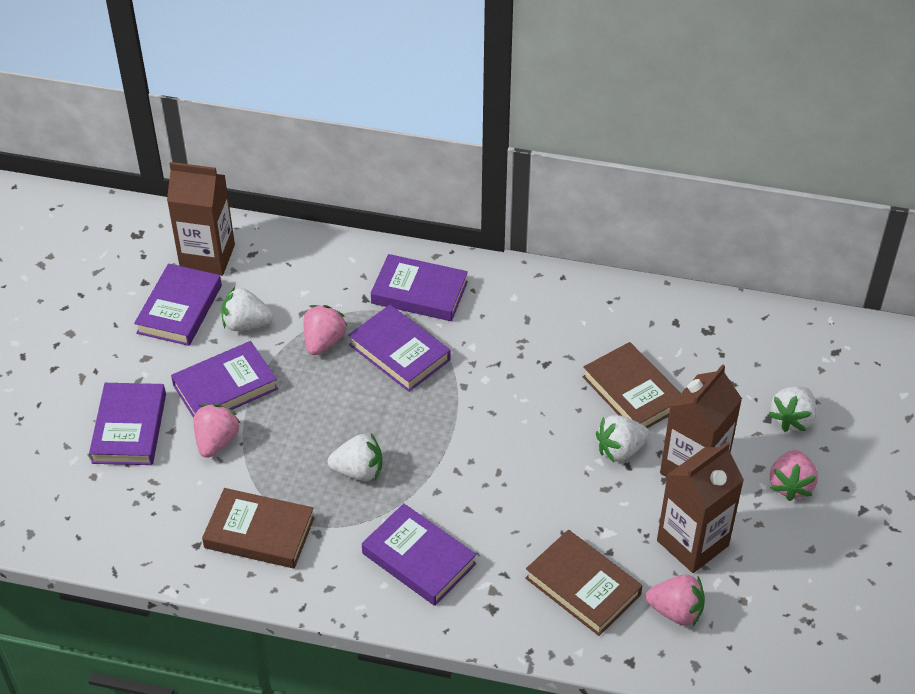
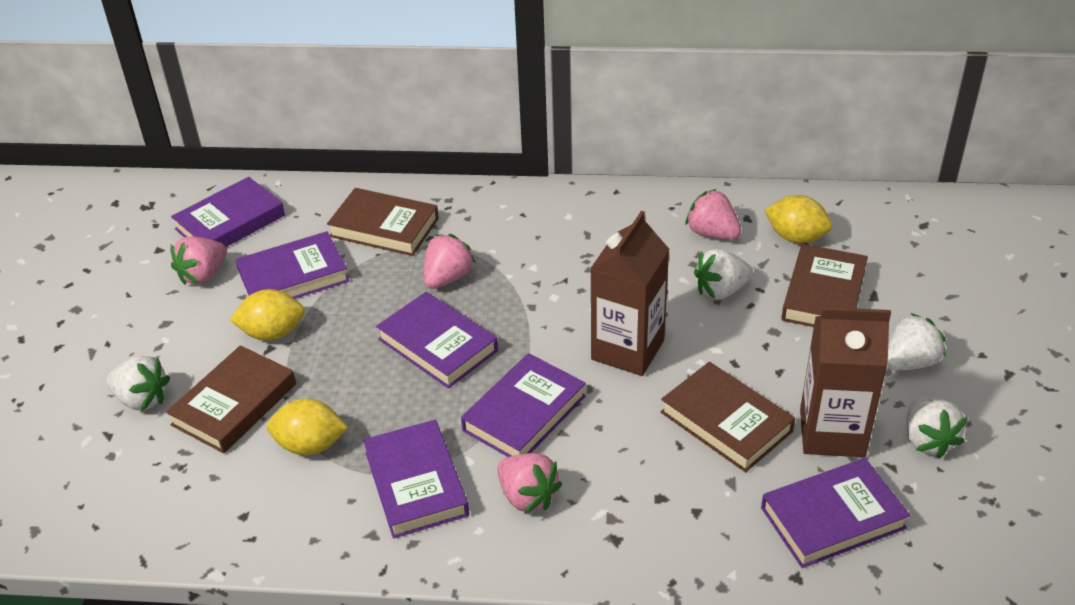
brown book: 3 -> 4
brown carton: 3 -> 2
yellow lemon: 0 -> 3

